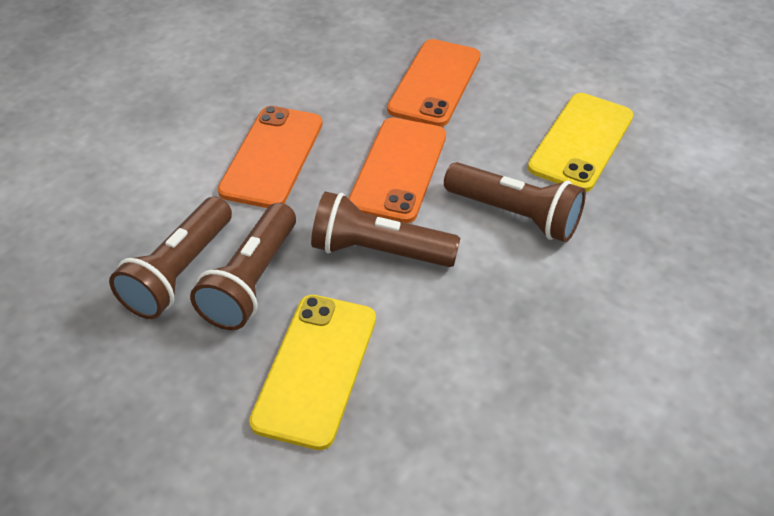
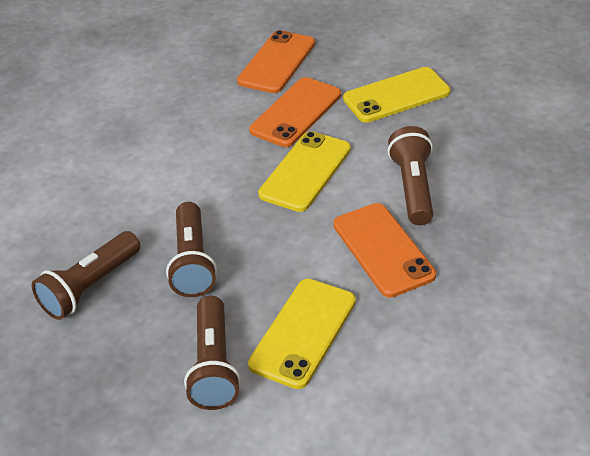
yellow phone: 2 -> 3

